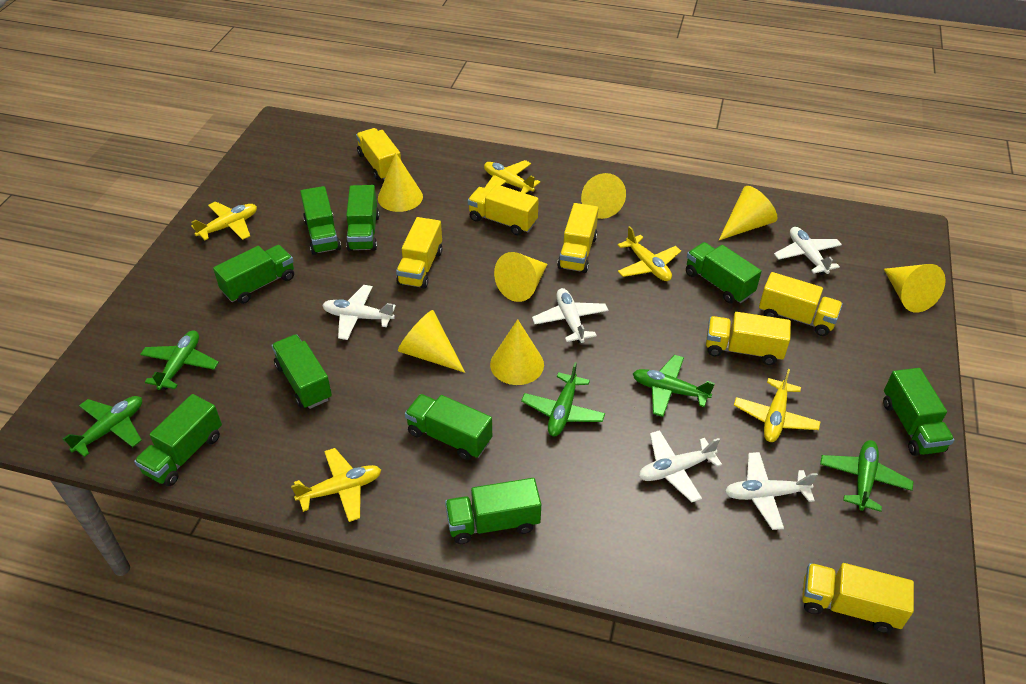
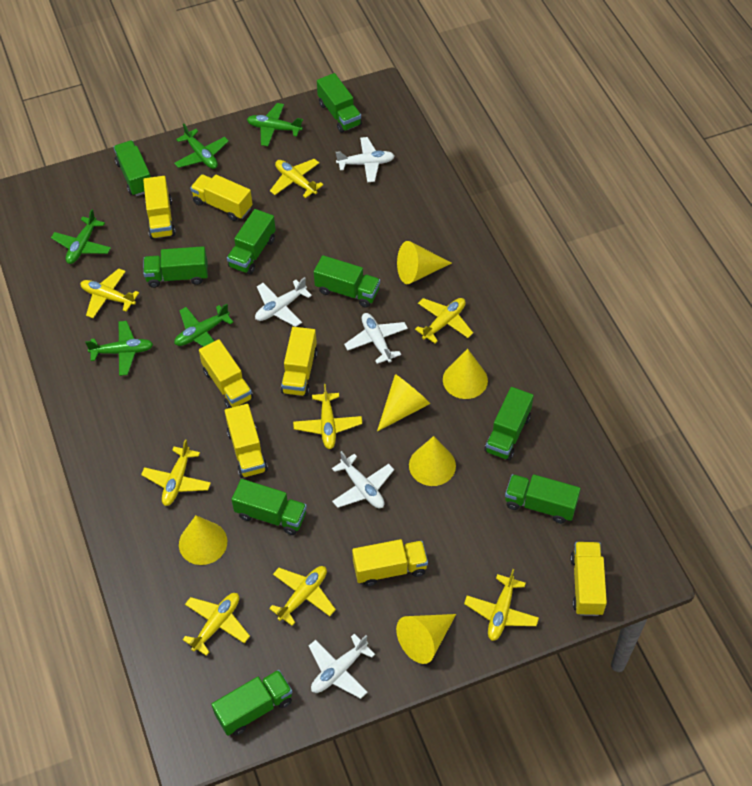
yellow cone: 7 -> 6
yellow plane: 5 -> 8

